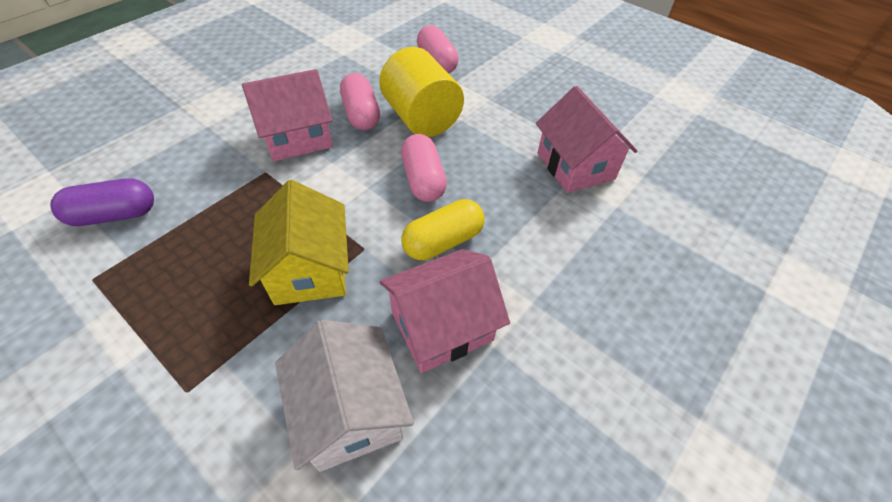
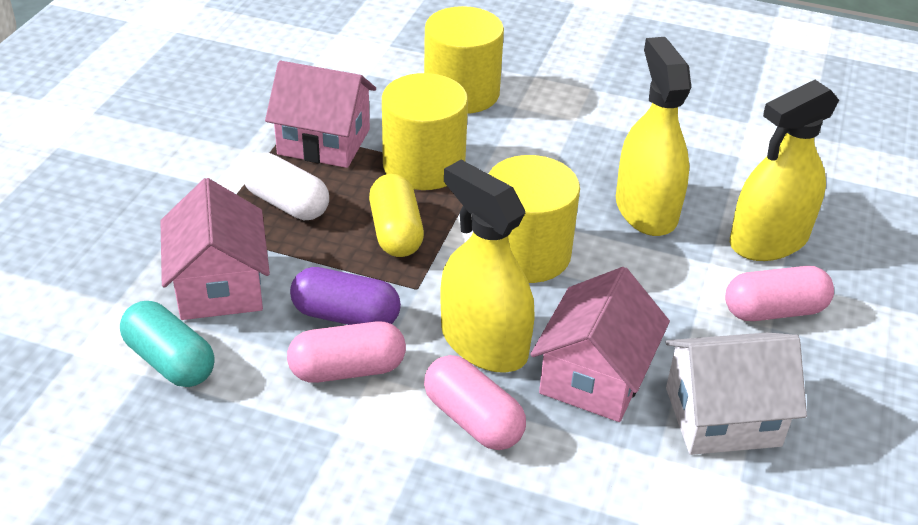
turquoise capsule: 0 -> 1
white capsule: 0 -> 1
yellow cylinder: 1 -> 3
yellow house: 1 -> 0
yellow spray bottle: 0 -> 3

